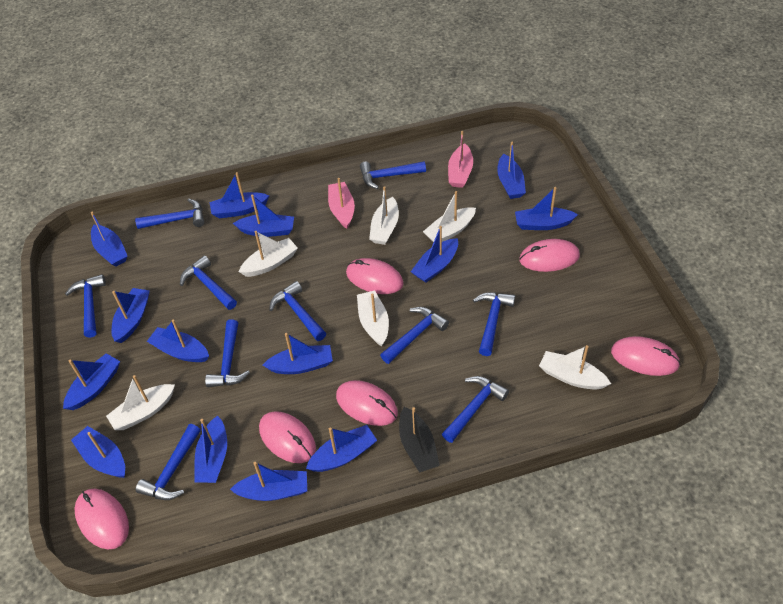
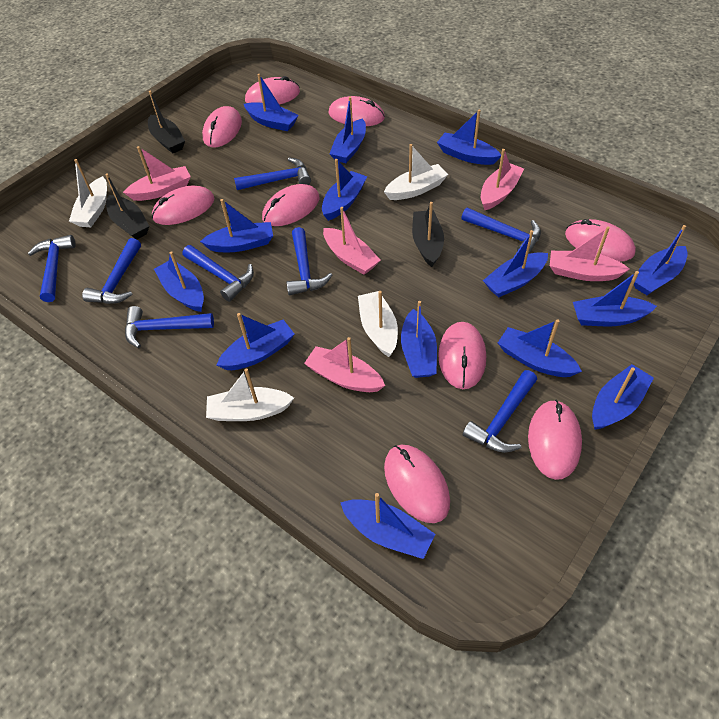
black boat: 1 -> 3
blue hammer: 10 -> 8
pink boat: 2 -> 5
pink mouse: 6 -> 9
white boat: 6 -> 4

